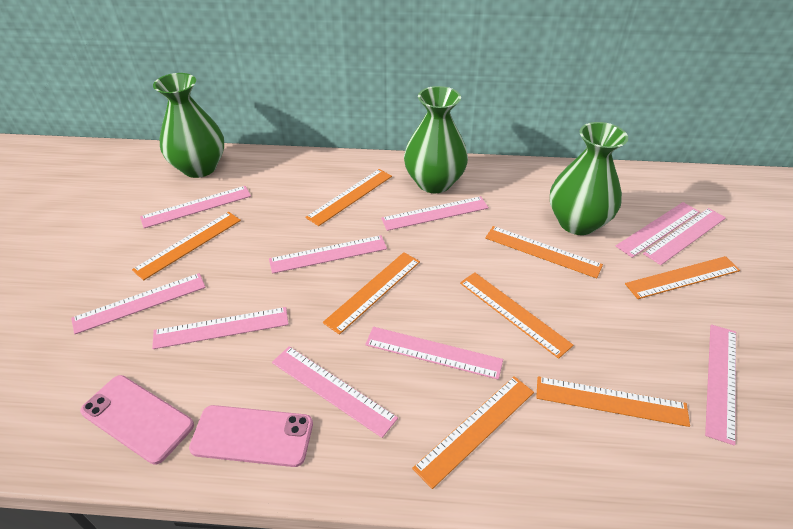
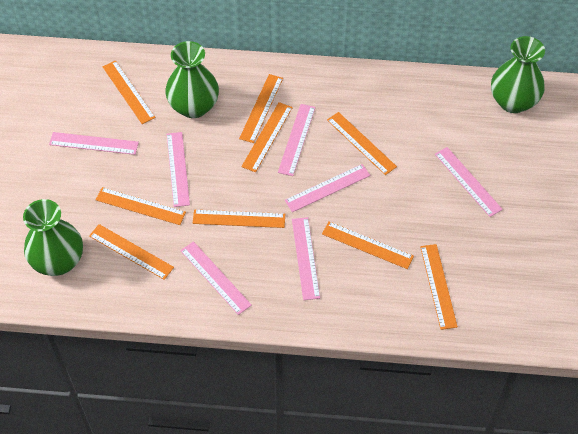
orange ruler: 8 -> 9
pink phone: 2 -> 0
pink ruler: 10 -> 7

